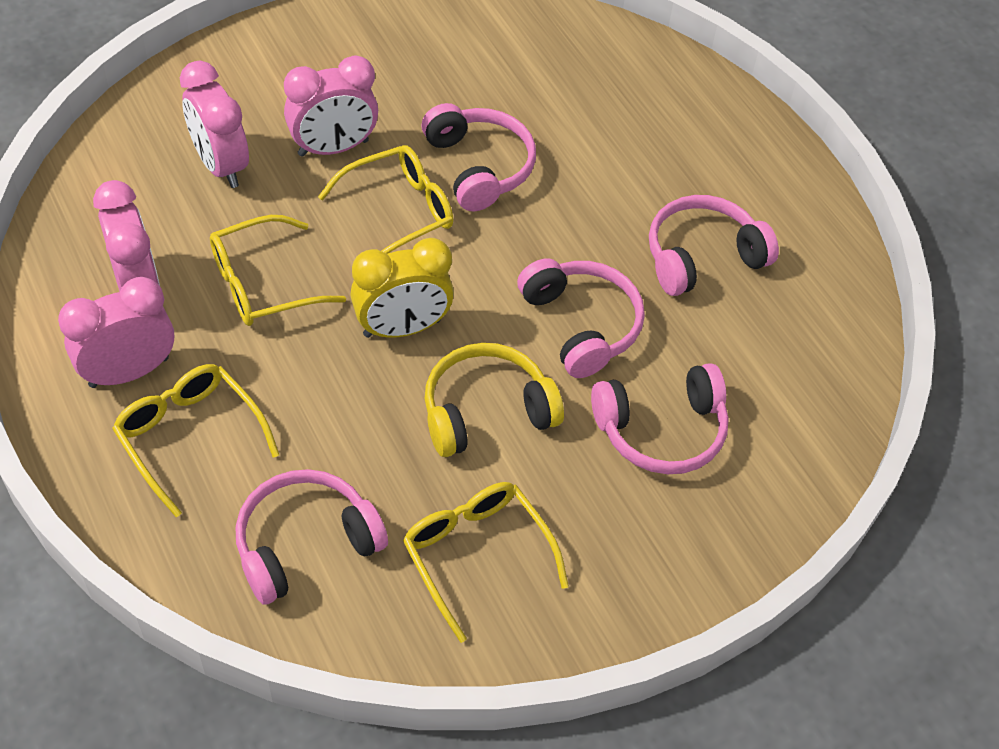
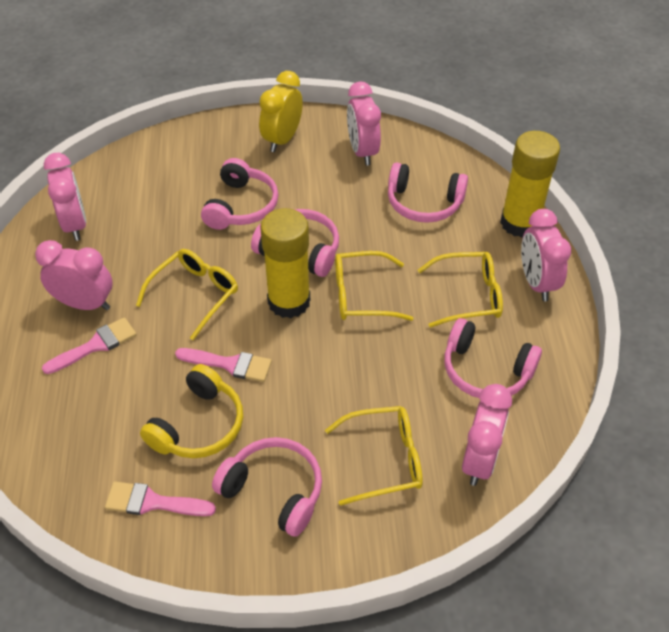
pink brush: 0 -> 3
pink clock: 4 -> 5
yellow glue stick: 0 -> 2

